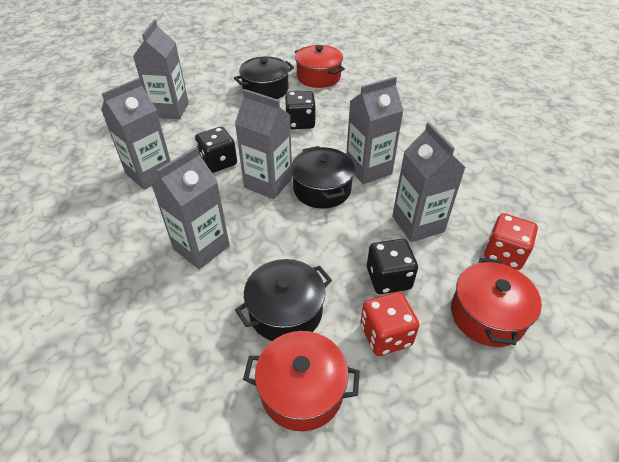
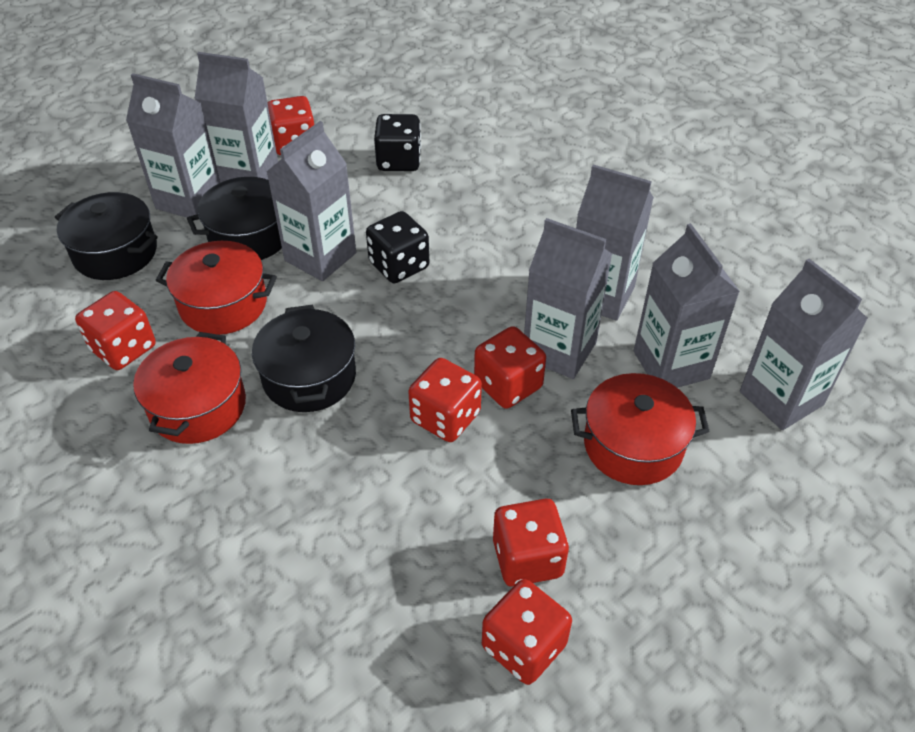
black dice: 3 -> 2
grey carton: 6 -> 7
red dice: 2 -> 6

